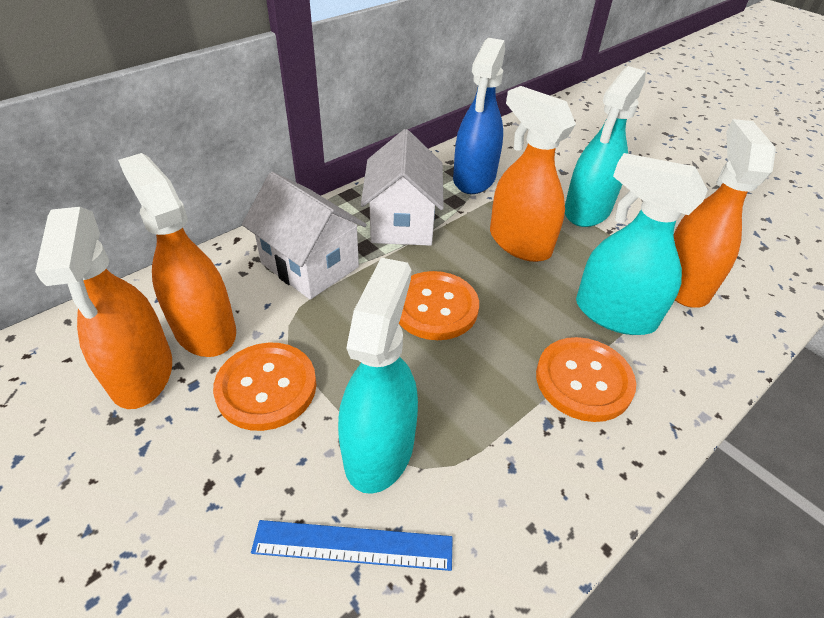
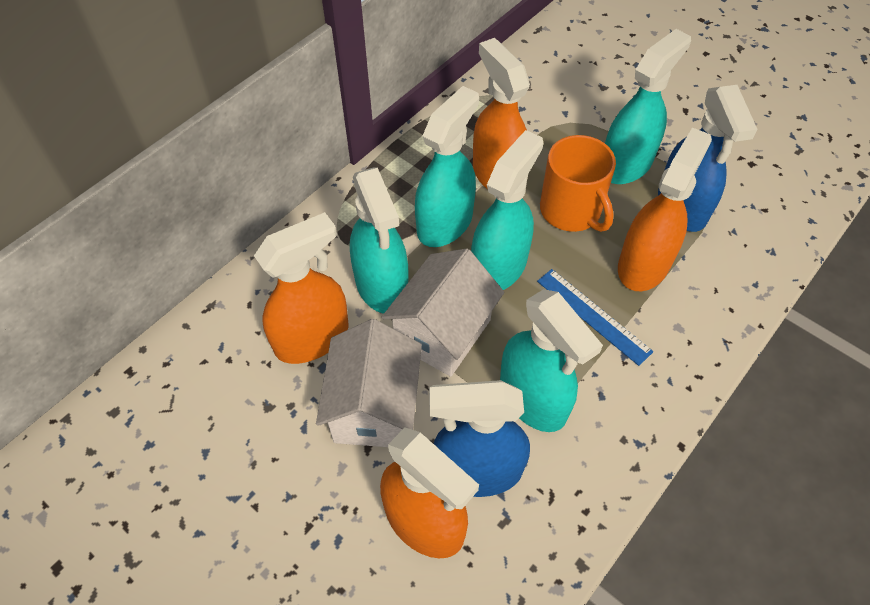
blue spray bottle: 1 -> 2
orange button: 3 -> 0
orange mug: 0 -> 1
turquoise spray bottle: 3 -> 5

